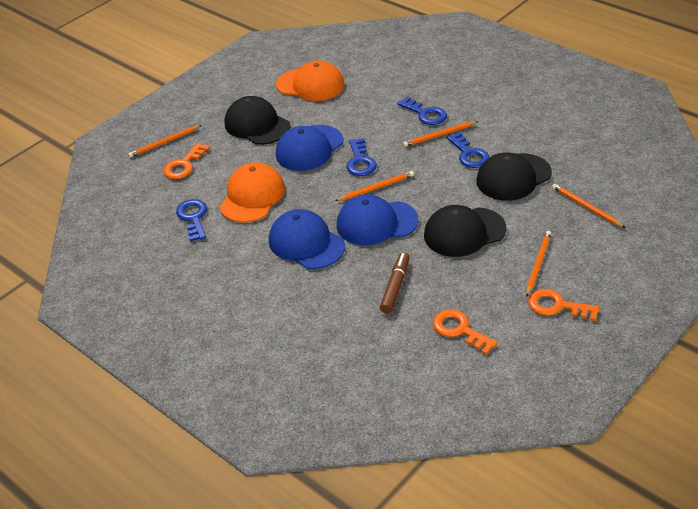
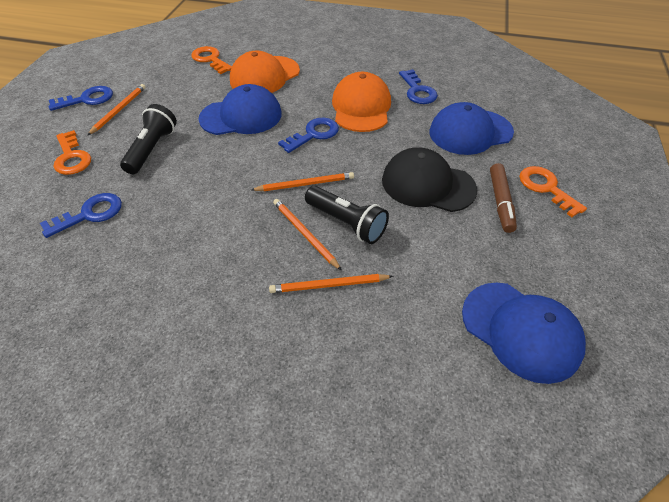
black cap: 3 -> 1
black flashlight: 0 -> 2
orange pencil: 5 -> 4

